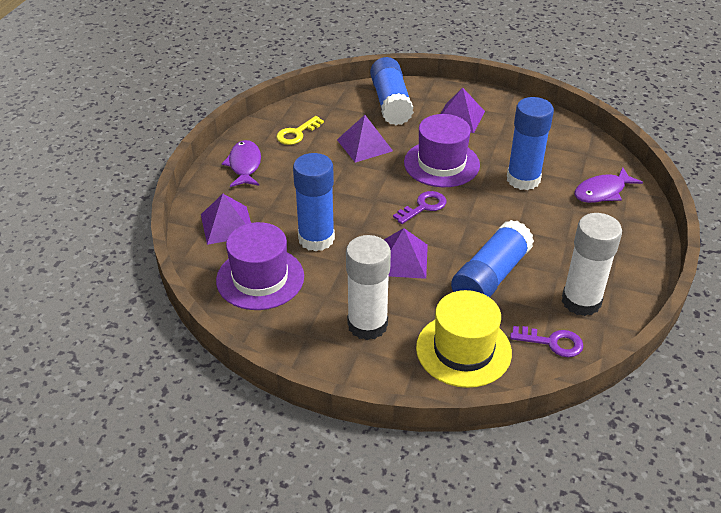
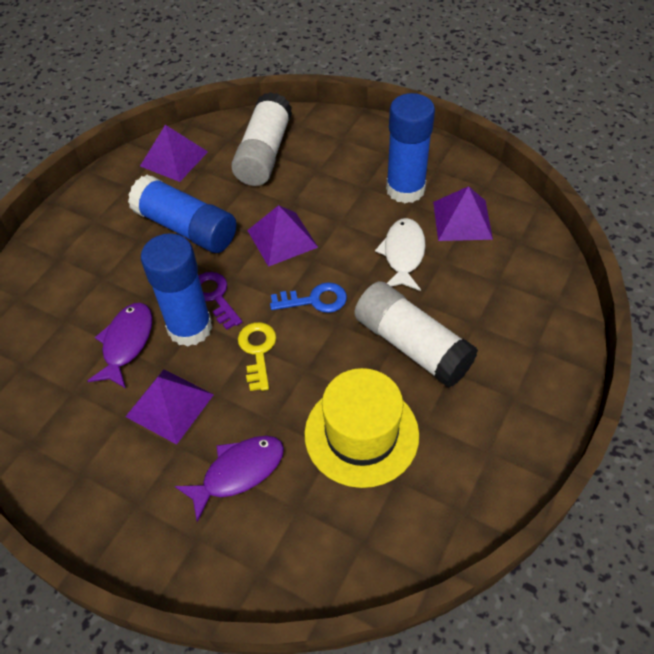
blue glue stick: 4 -> 3
blue key: 0 -> 1
purple hat: 2 -> 0
purple key: 2 -> 1
white fish: 0 -> 1

